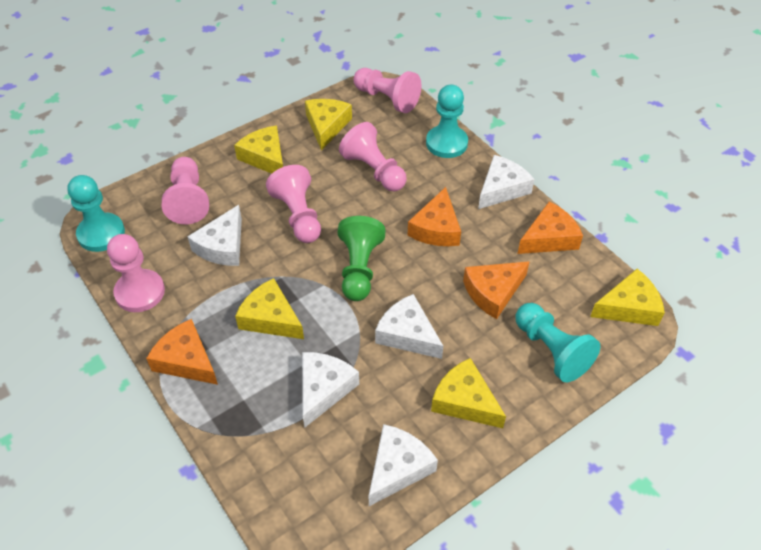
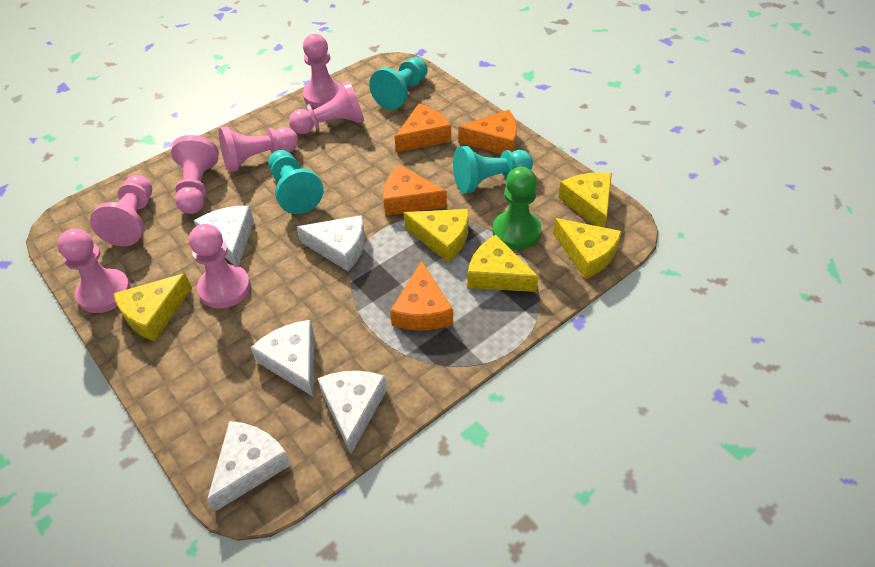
pink pawn: 5 -> 7

